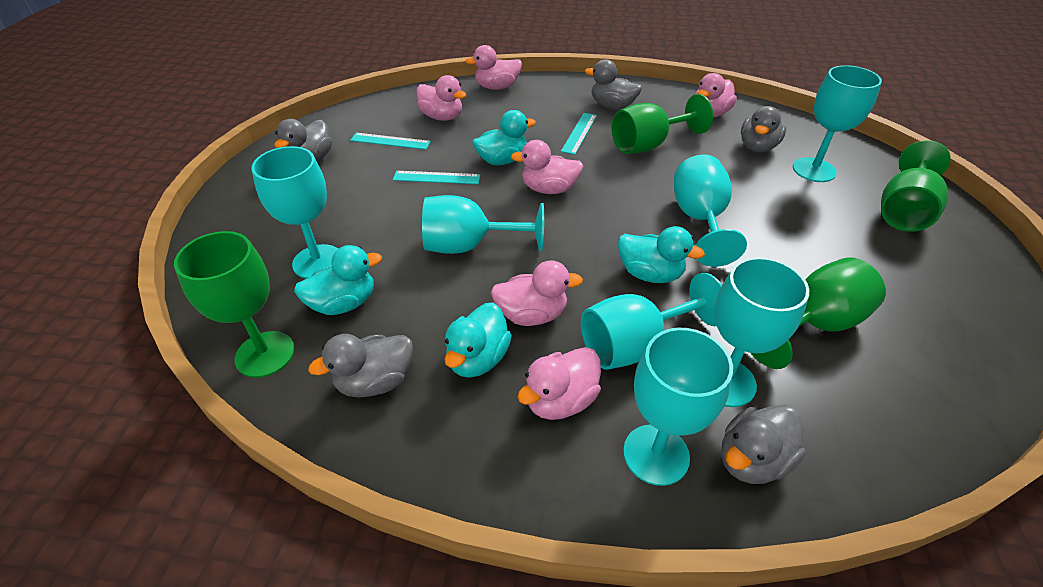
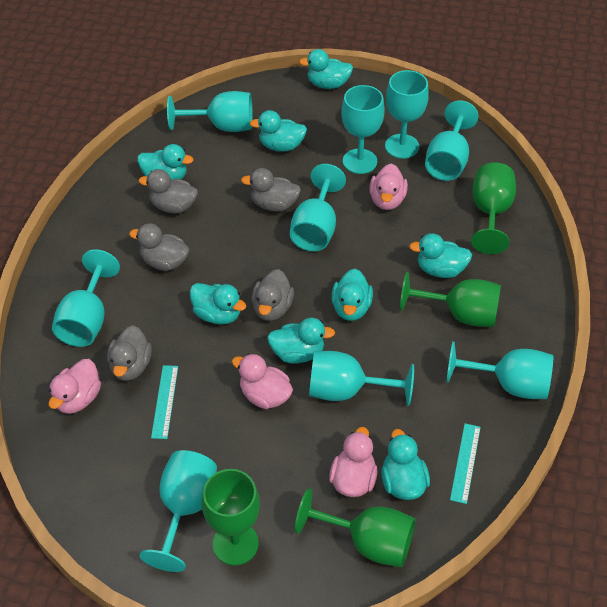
pink duck: 6 -> 4
turquoise duck: 4 -> 8
turquoise goblet: 7 -> 9
turquoise ruler: 3 -> 2

